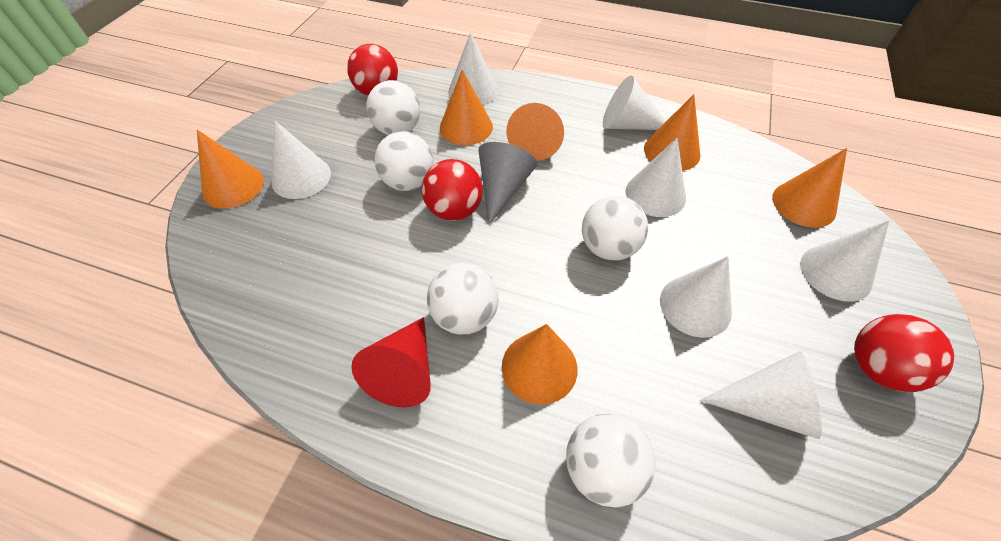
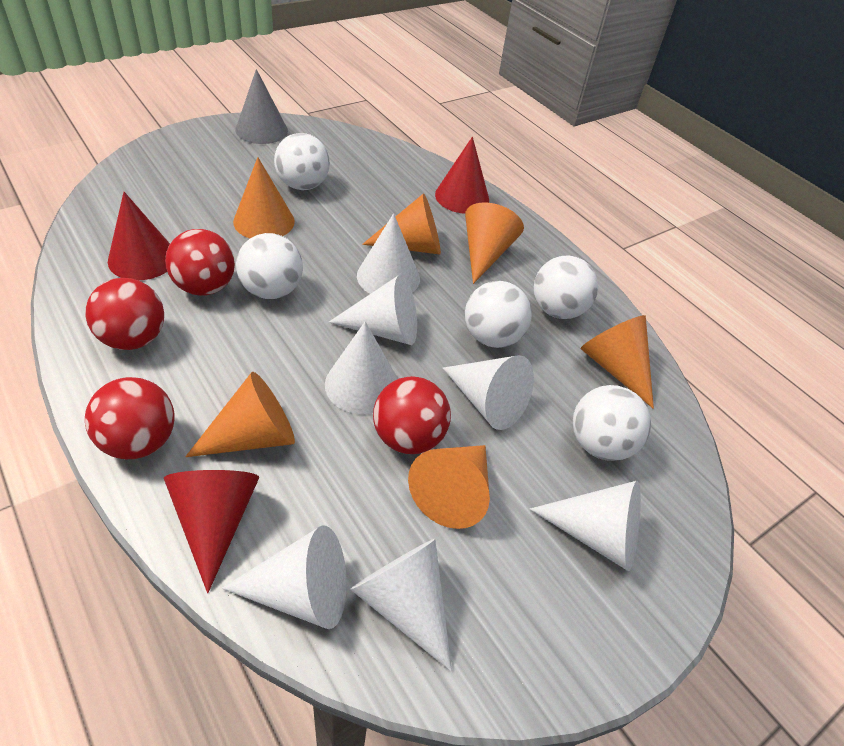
red ball: 3 -> 4
red cone: 1 -> 3

